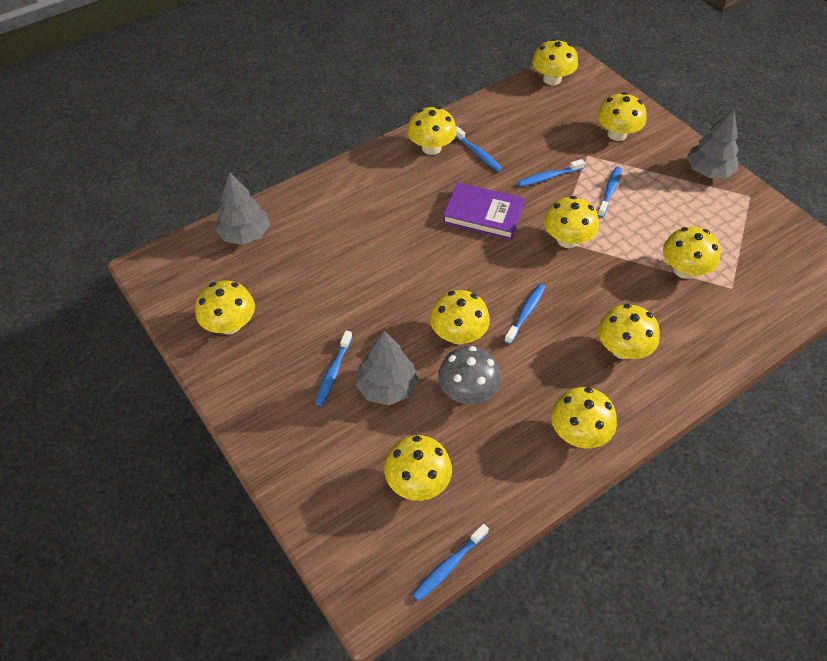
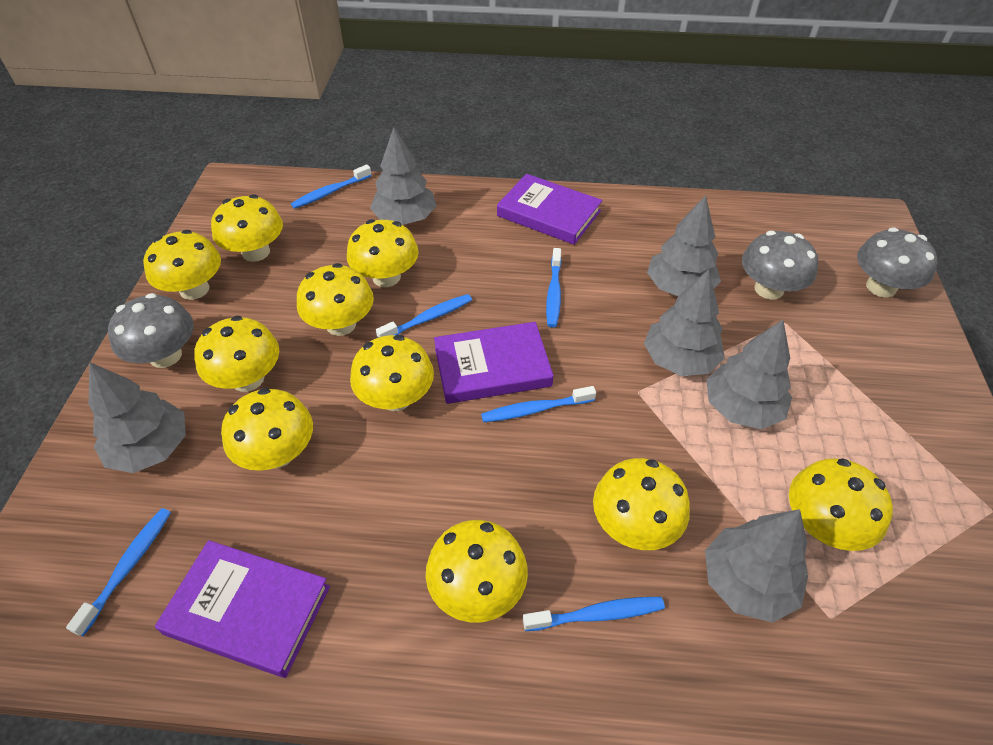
grey mushroom: 1 -> 3
grey tree: 3 -> 6
purple book: 1 -> 3

